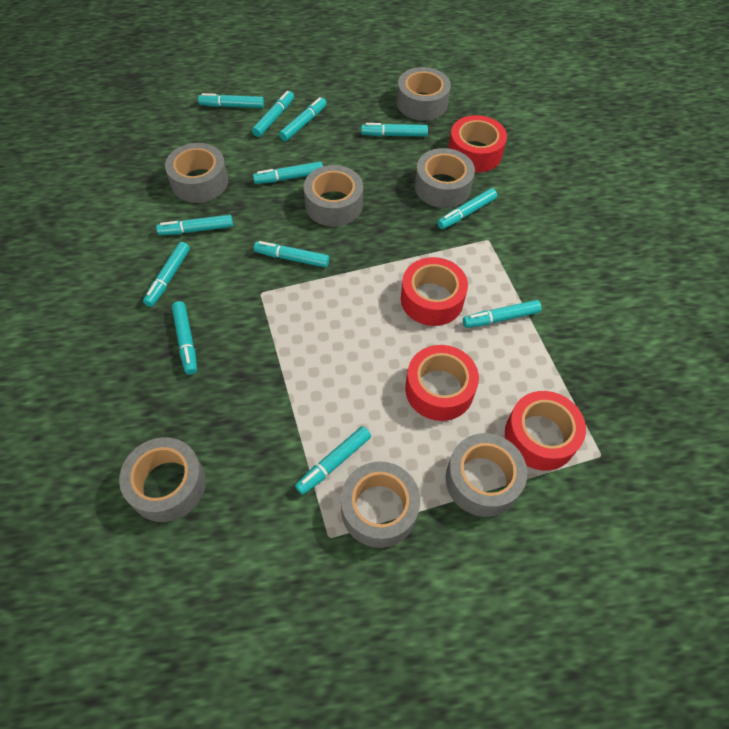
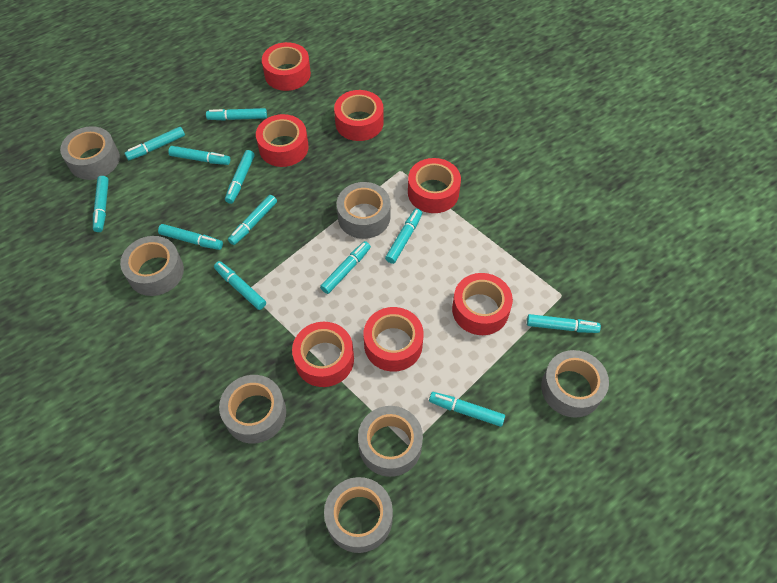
red tape: 4 -> 7

